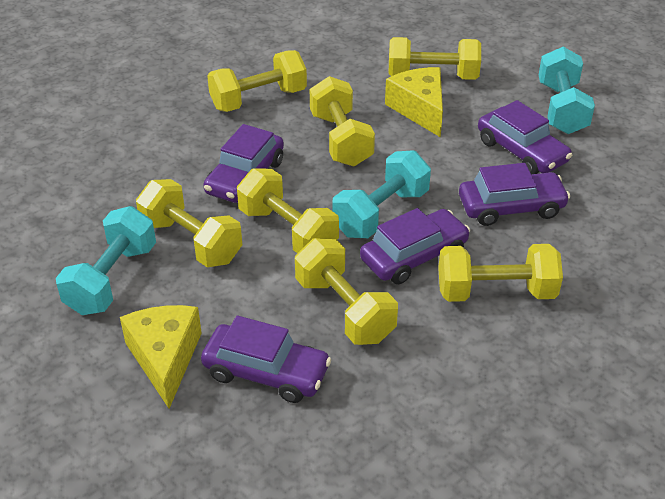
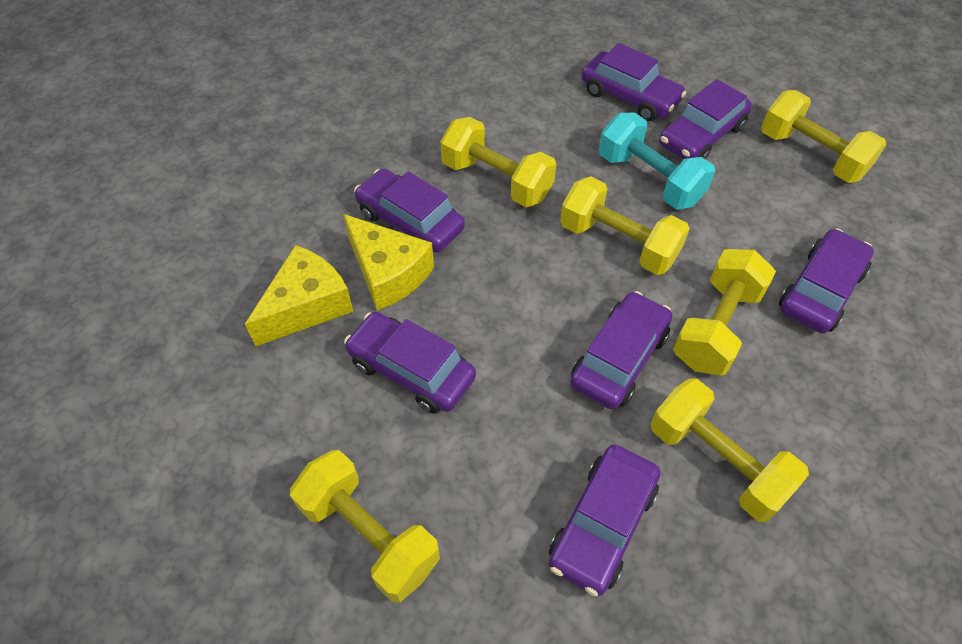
purple car: 5 -> 7
turquoise dumbbell: 3 -> 1
yellow dumbbell: 7 -> 6

